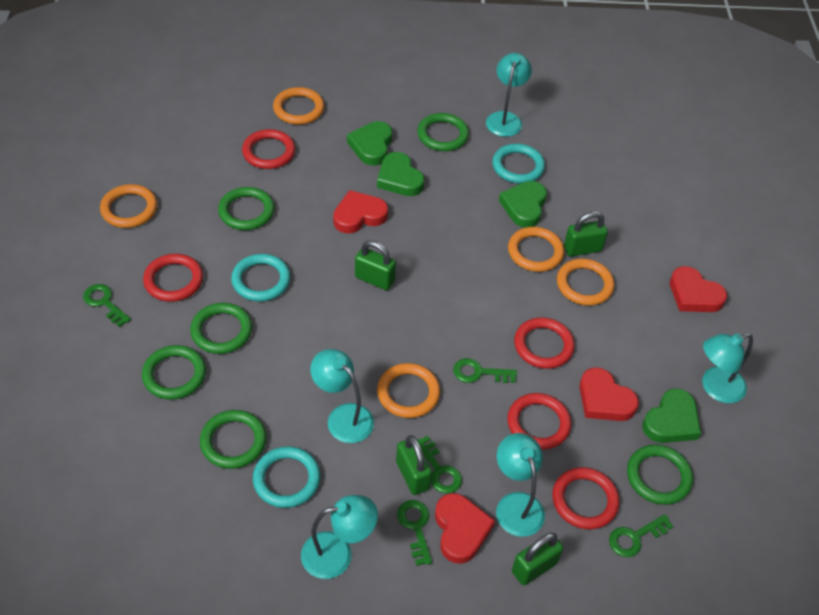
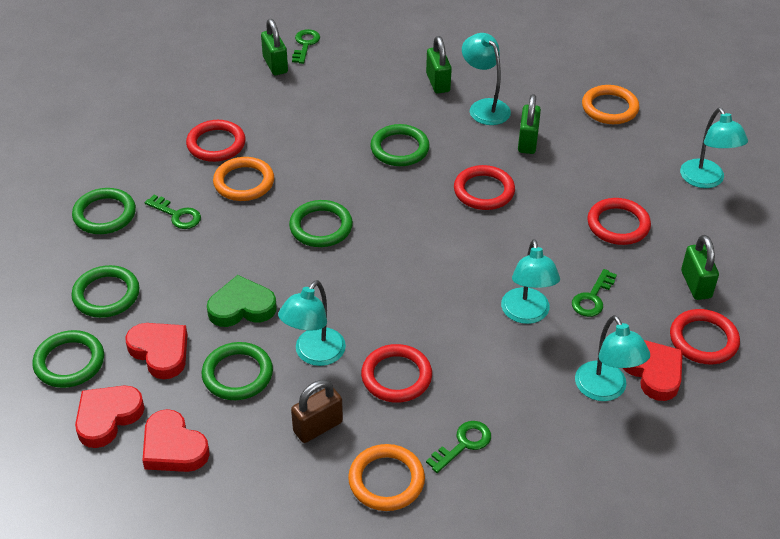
brown padlock: 0 -> 1
green heart: 4 -> 1
green key: 5 -> 4
orange ring: 5 -> 3
turquoise ring: 3 -> 0

